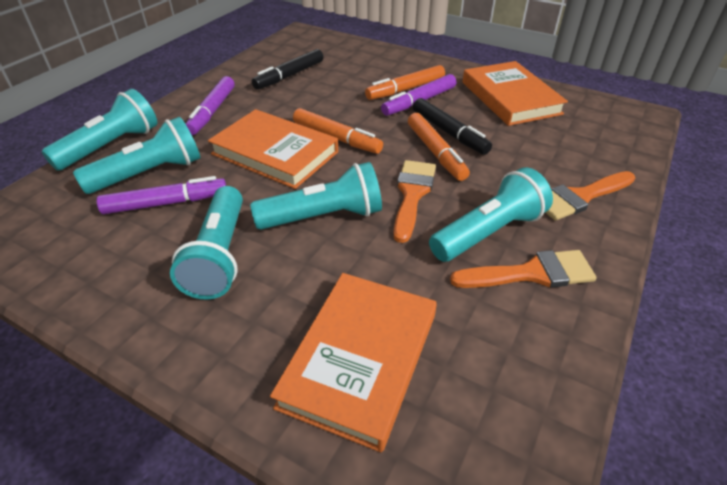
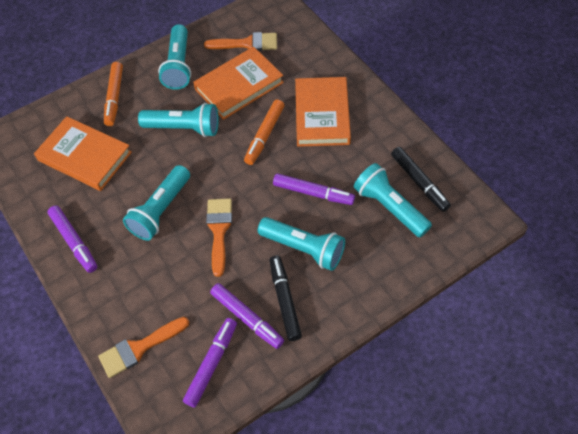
orange marker: 3 -> 2
purple marker: 3 -> 4

